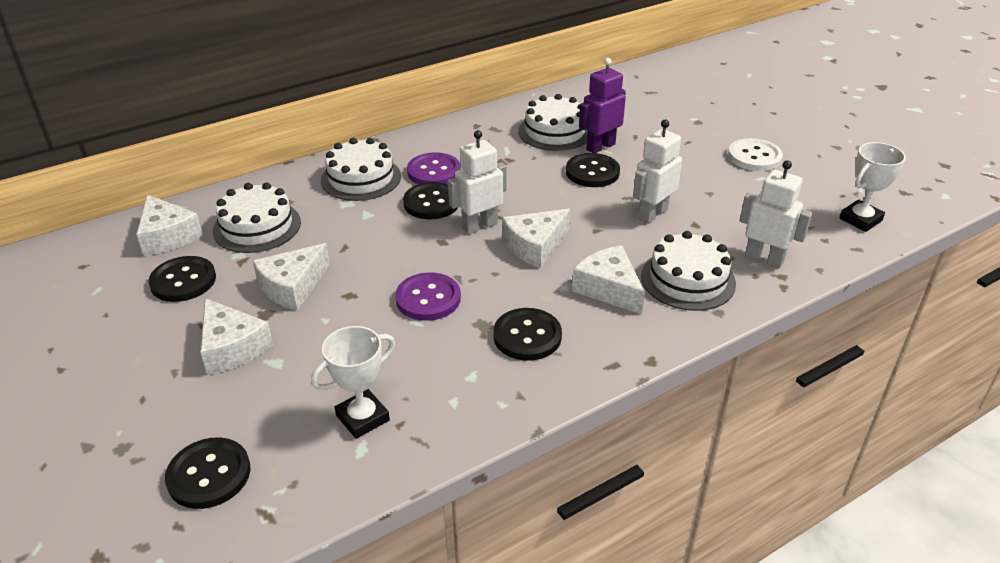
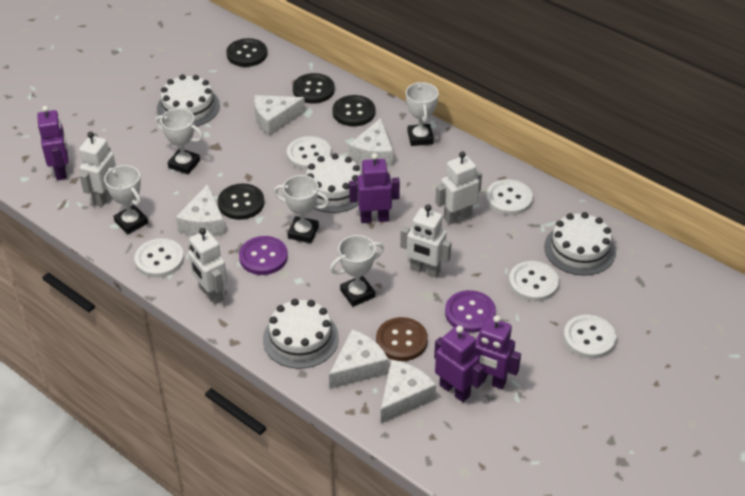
black button: 5 -> 4
brown button: 0 -> 1
purple robot: 1 -> 4
white button: 1 -> 5
white robot: 3 -> 4
white trophy: 2 -> 5

